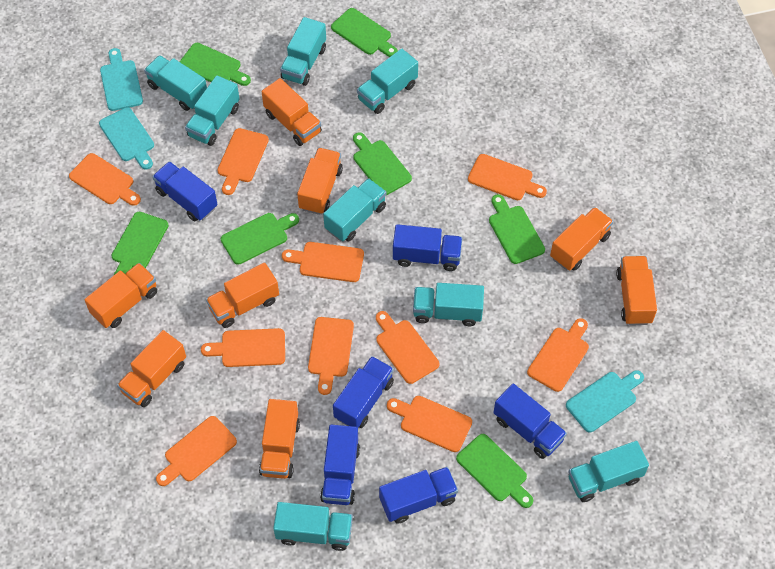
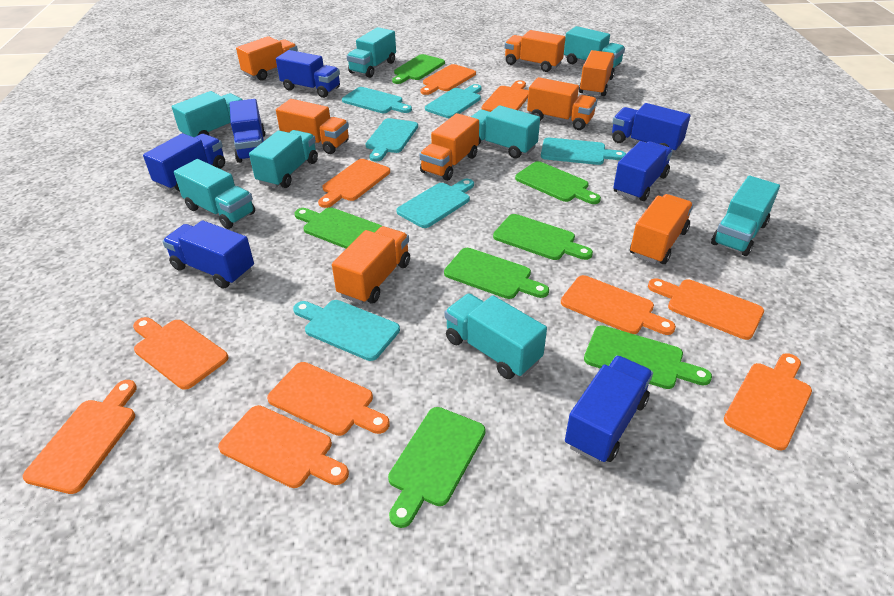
blue truck: 6 -> 7
turquoise cutting board: 3 -> 6

